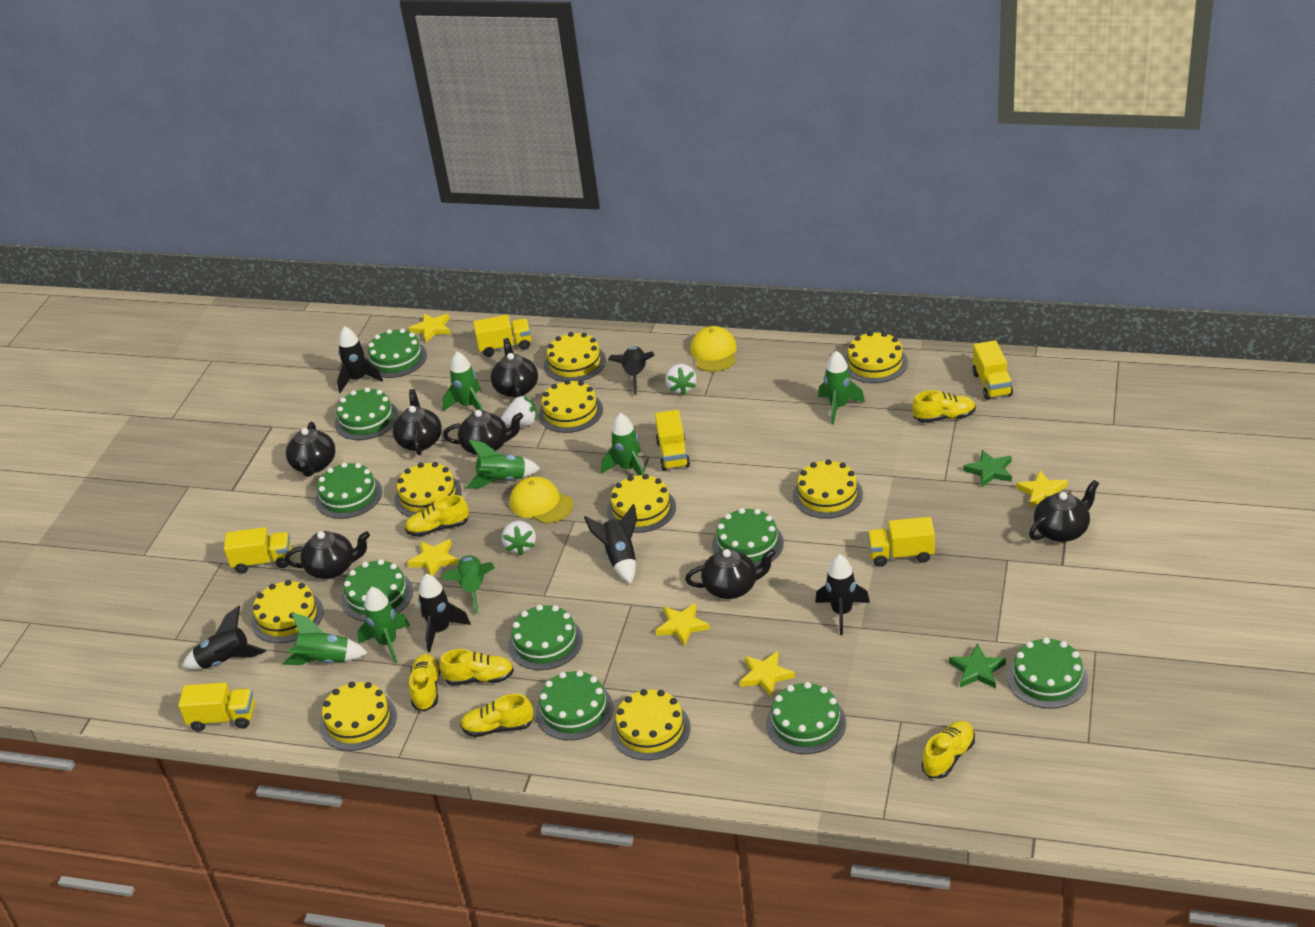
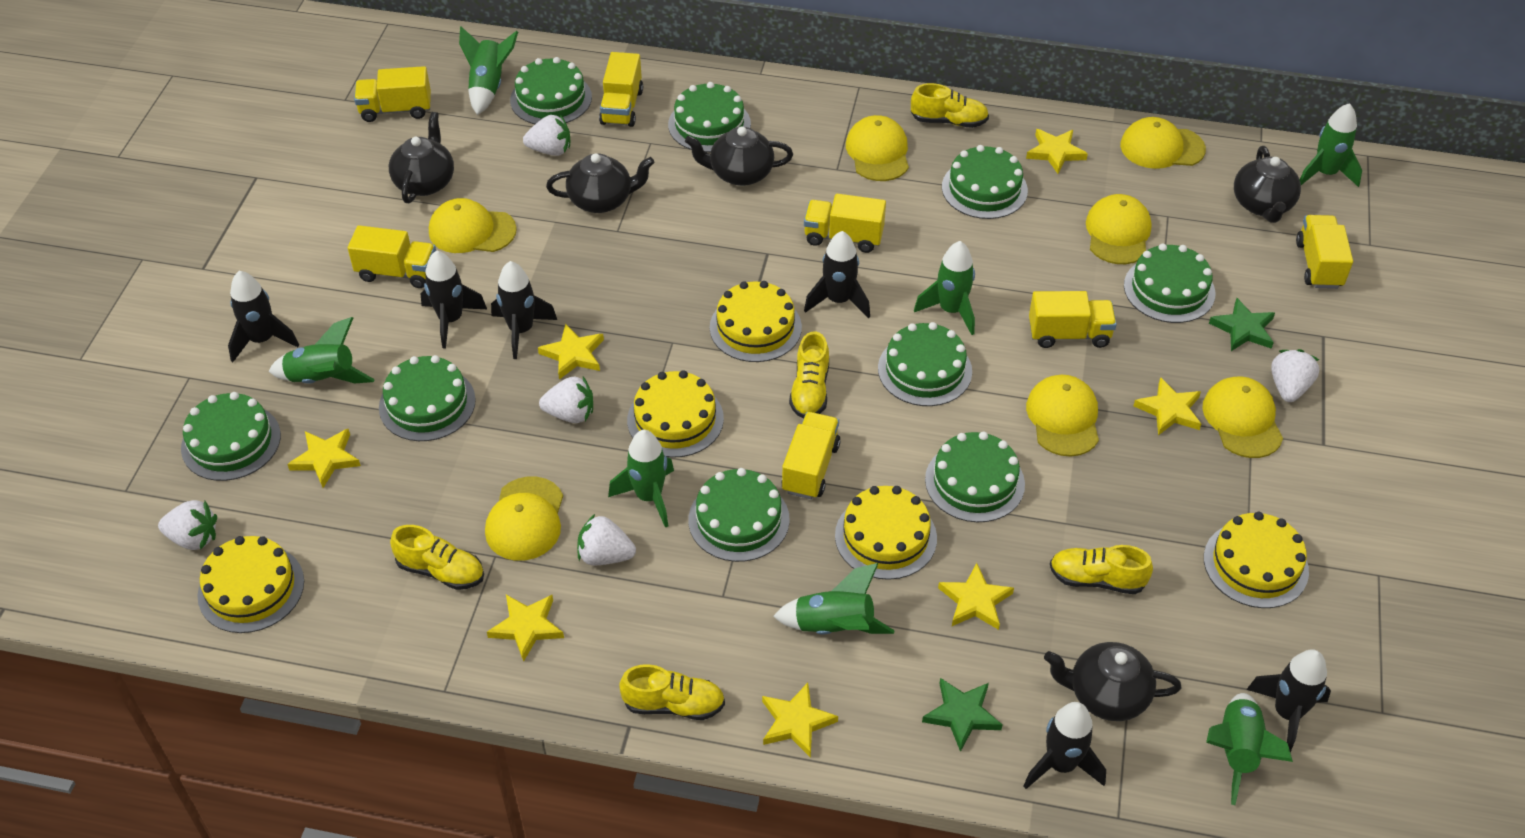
black teapot: 7 -> 5
white strawberry: 3 -> 5
yellow cake: 9 -> 5
yellow cap: 2 -> 7
yellow shoe: 6 -> 5
yellow star: 5 -> 7
yellow truck: 6 -> 7

